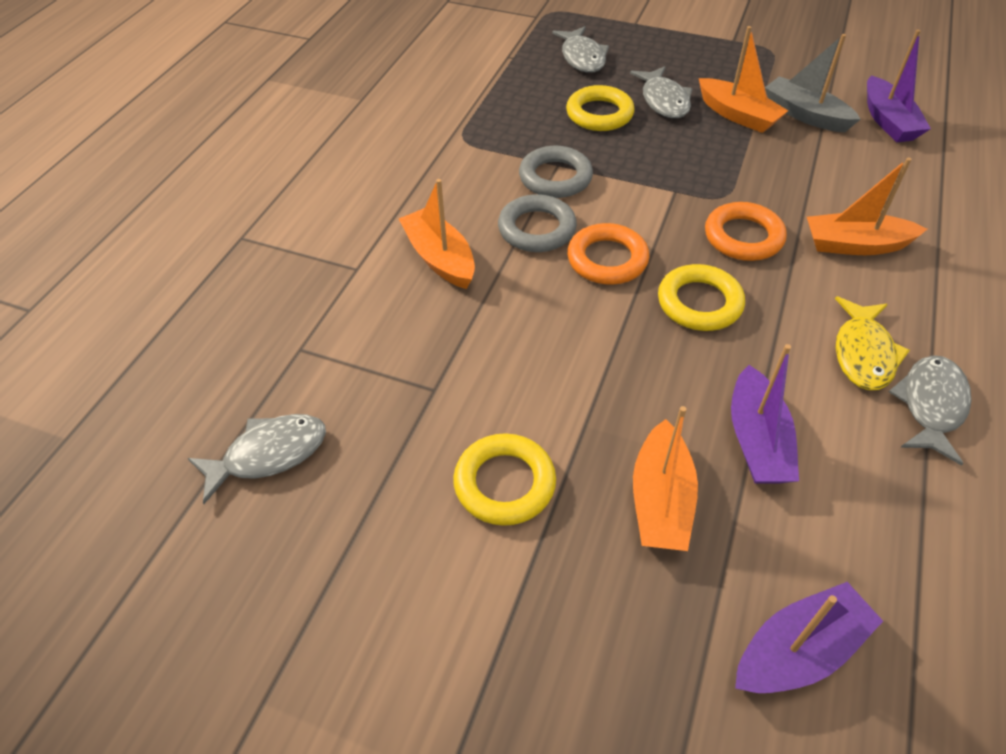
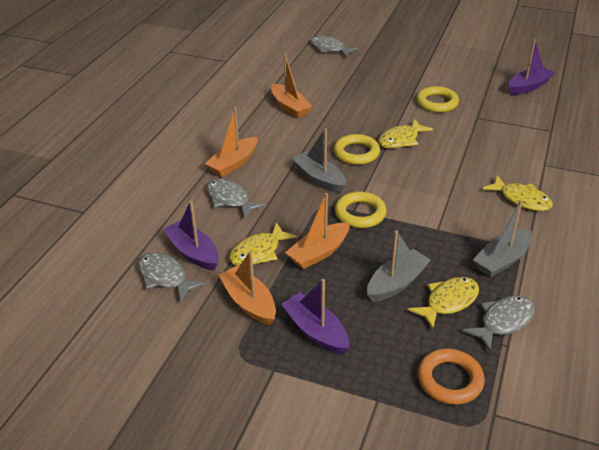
grey boat: 1 -> 3
grey ring: 2 -> 0
orange ring: 2 -> 1
yellow fish: 1 -> 4

